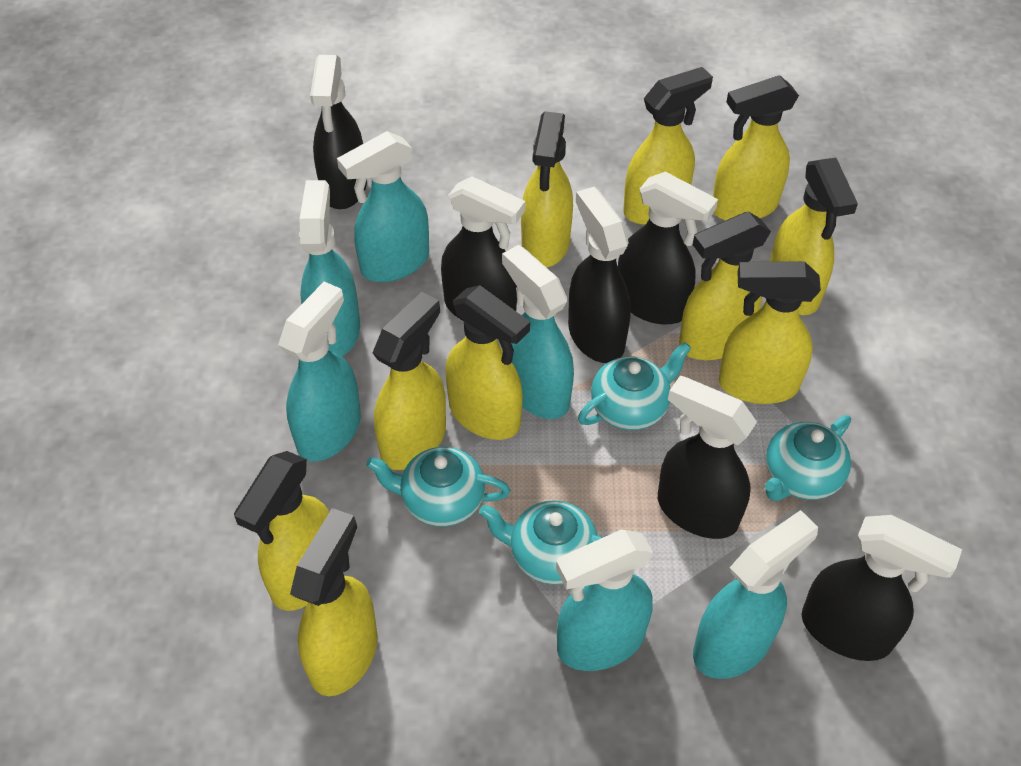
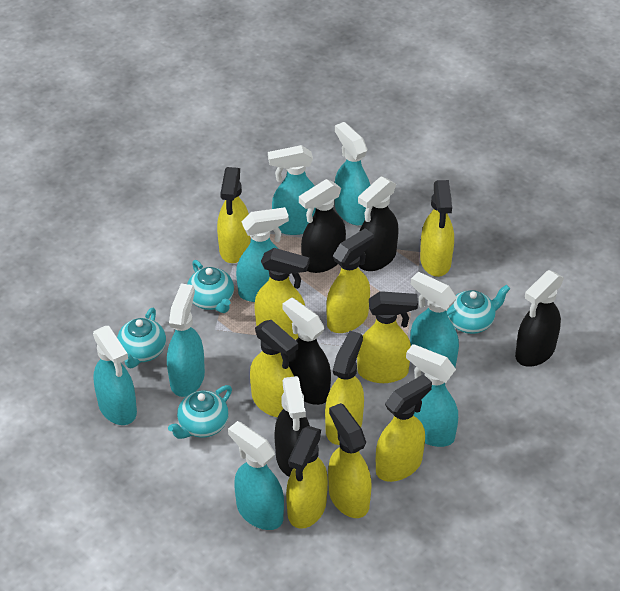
black spray bottle: 6 -> 5
turquoise spray bottle: 6 -> 8

